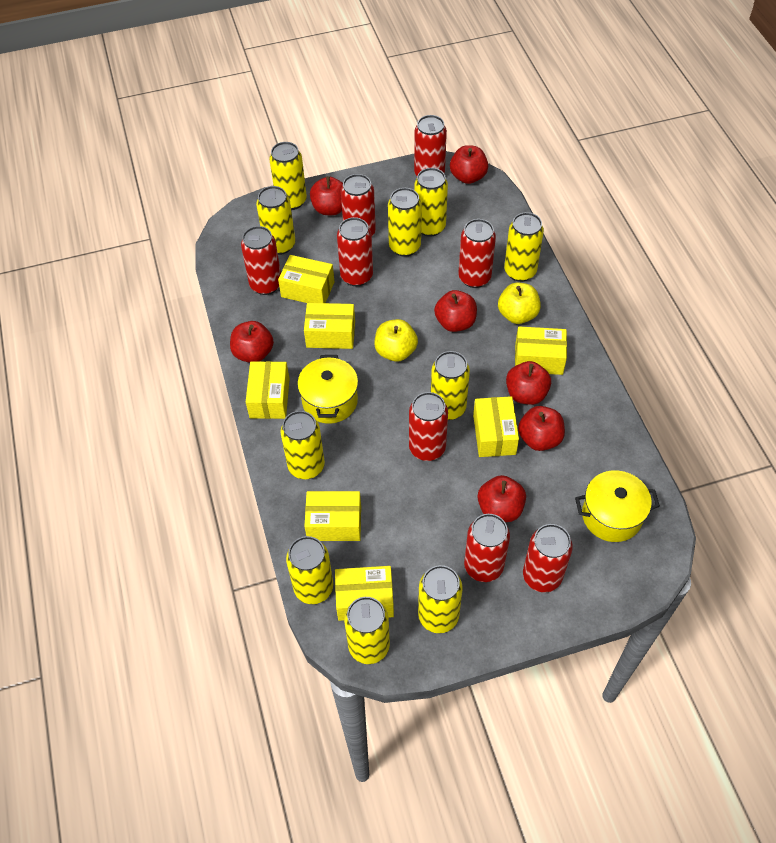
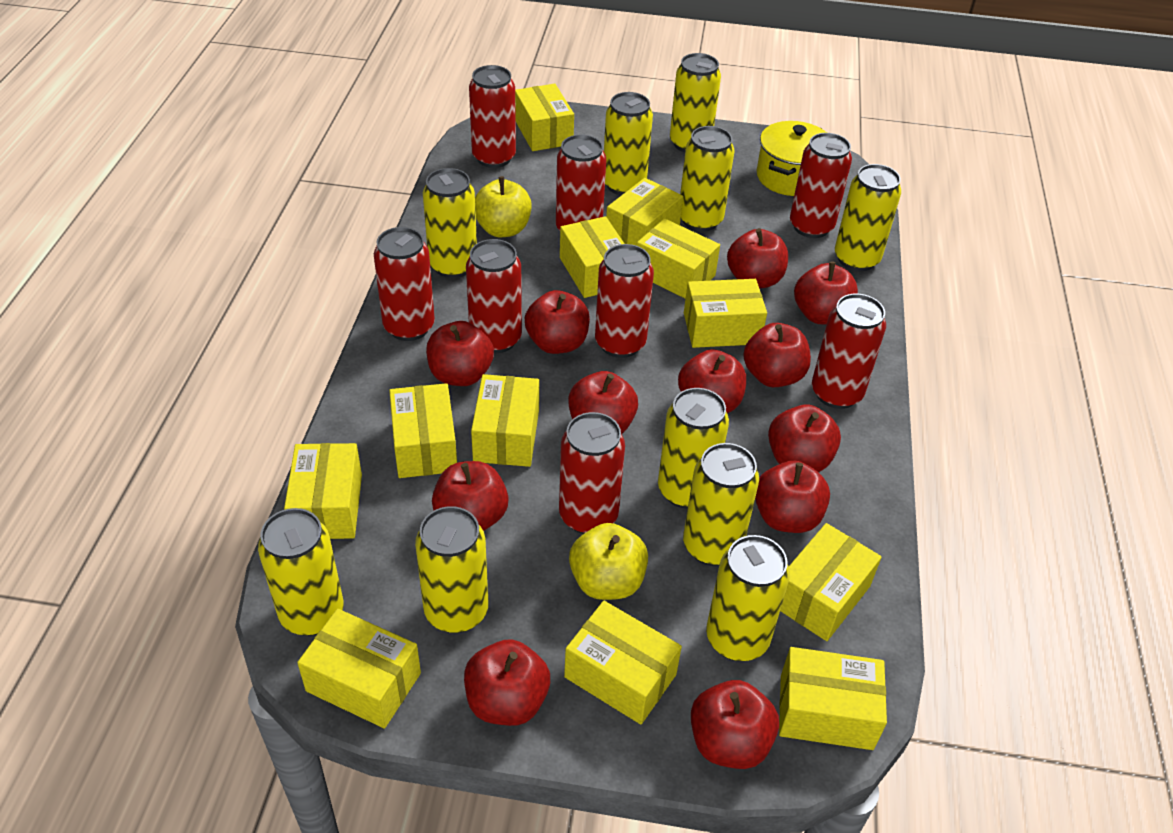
red apple: 7 -> 12
yellow box: 7 -> 12
yellow pot: 2 -> 1

